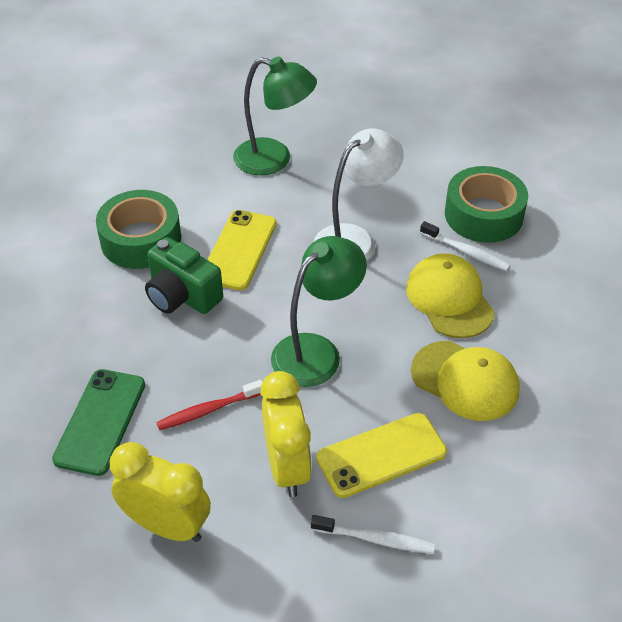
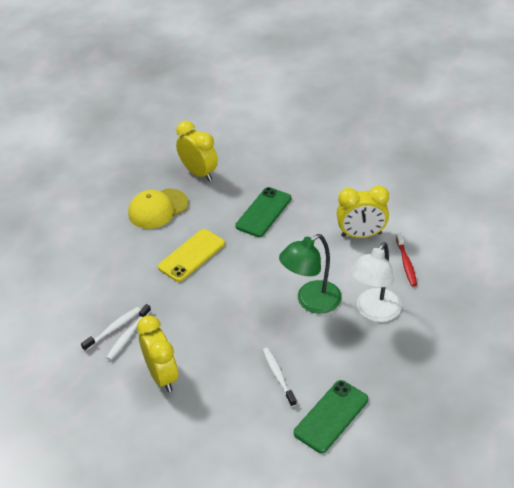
green camera: 1 -> 0
green lamp: 2 -> 1
green phone: 1 -> 2
green tape: 2 -> 0
white toothbrush: 2 -> 3
yellow cap: 2 -> 1
yellow clock: 2 -> 3
yellow phone: 2 -> 1

